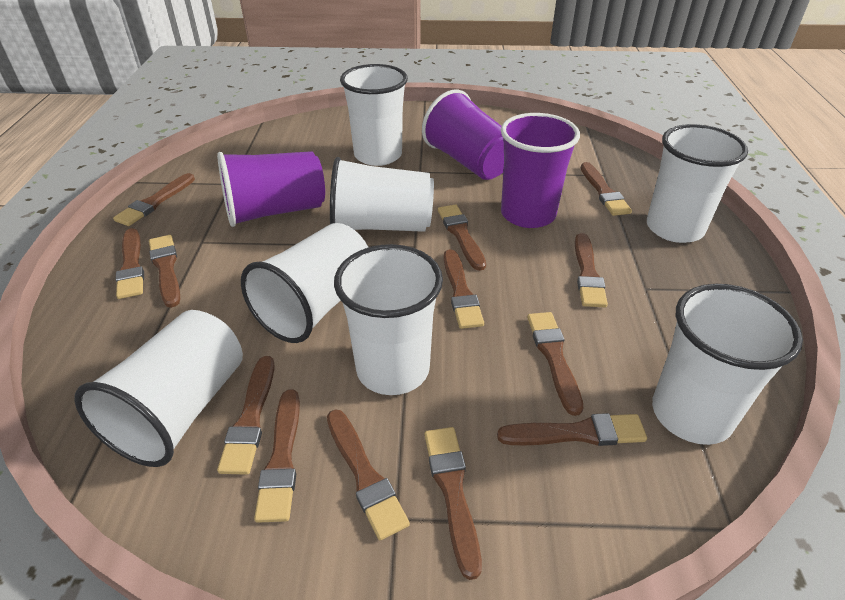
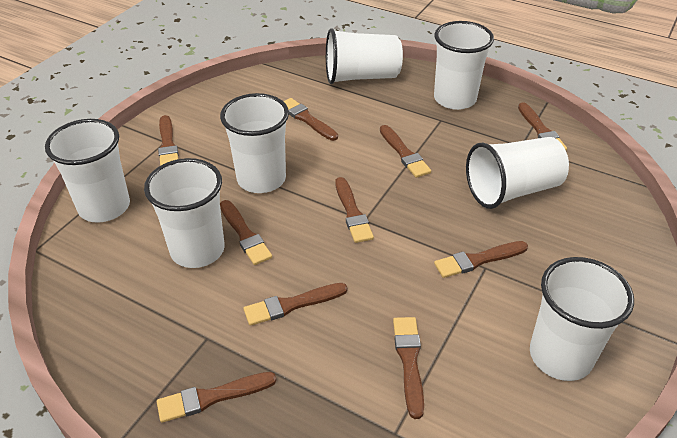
brown brush: 13 -> 10
purple cup: 3 -> 0

